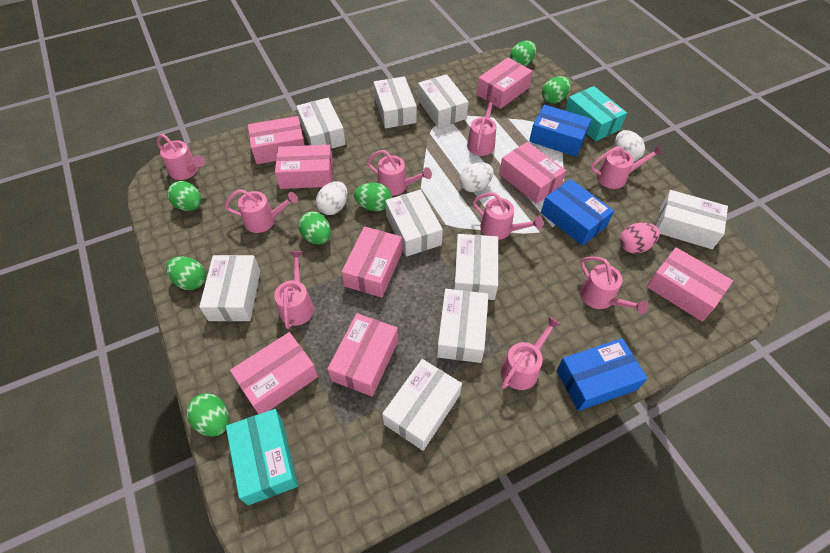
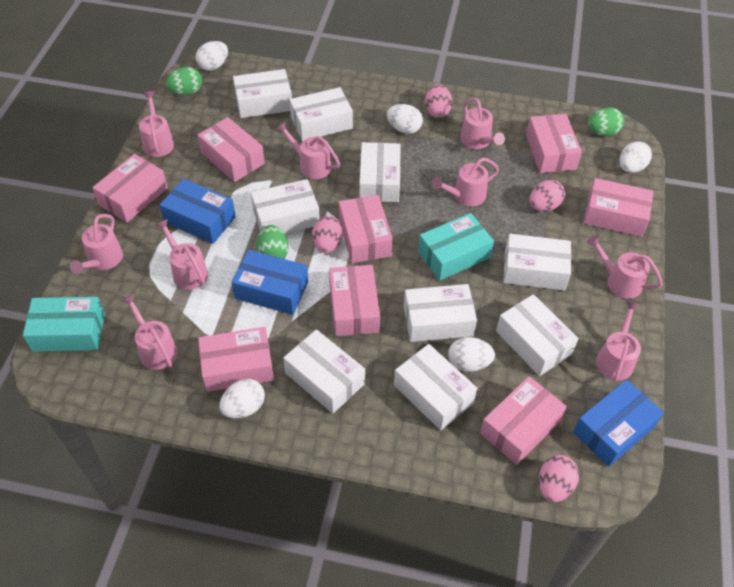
green egg: 7 -> 3
pink egg: 1 -> 4
white egg: 3 -> 5

